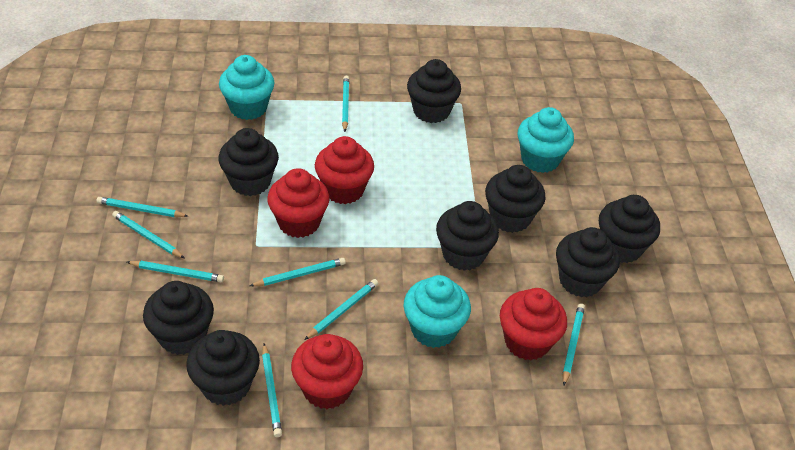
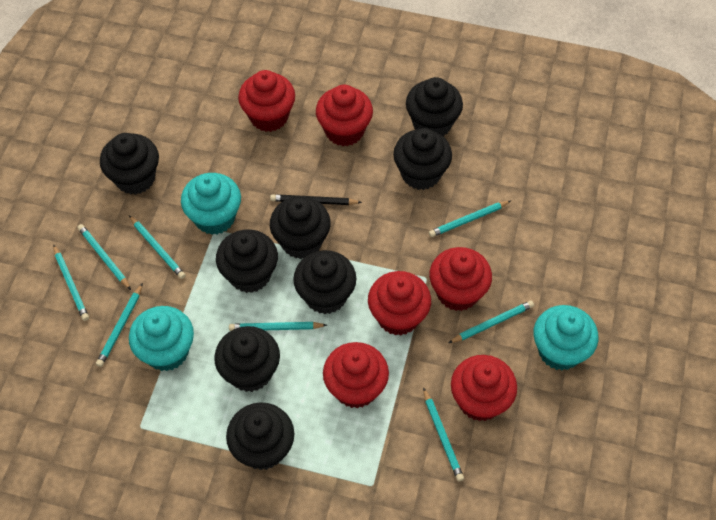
black pencil: 0 -> 1
red cupcake: 4 -> 6

